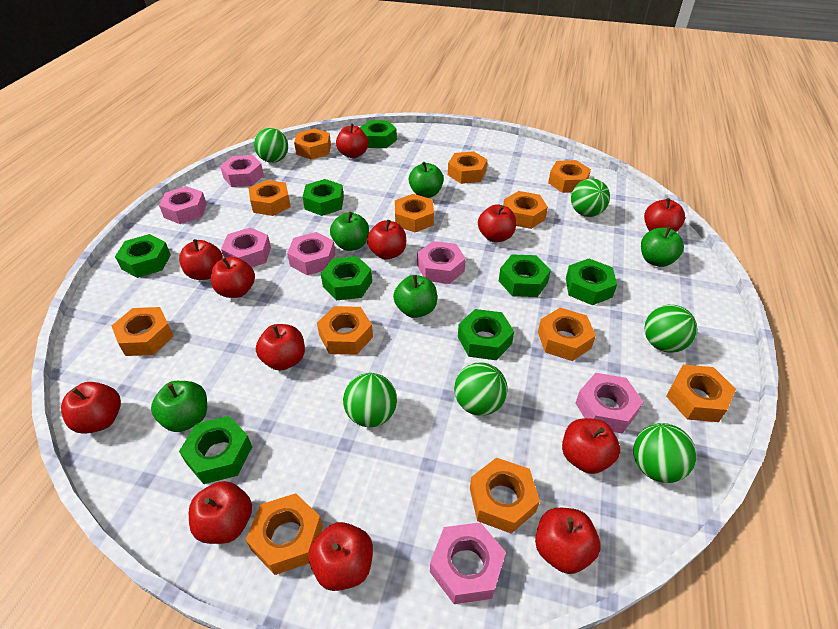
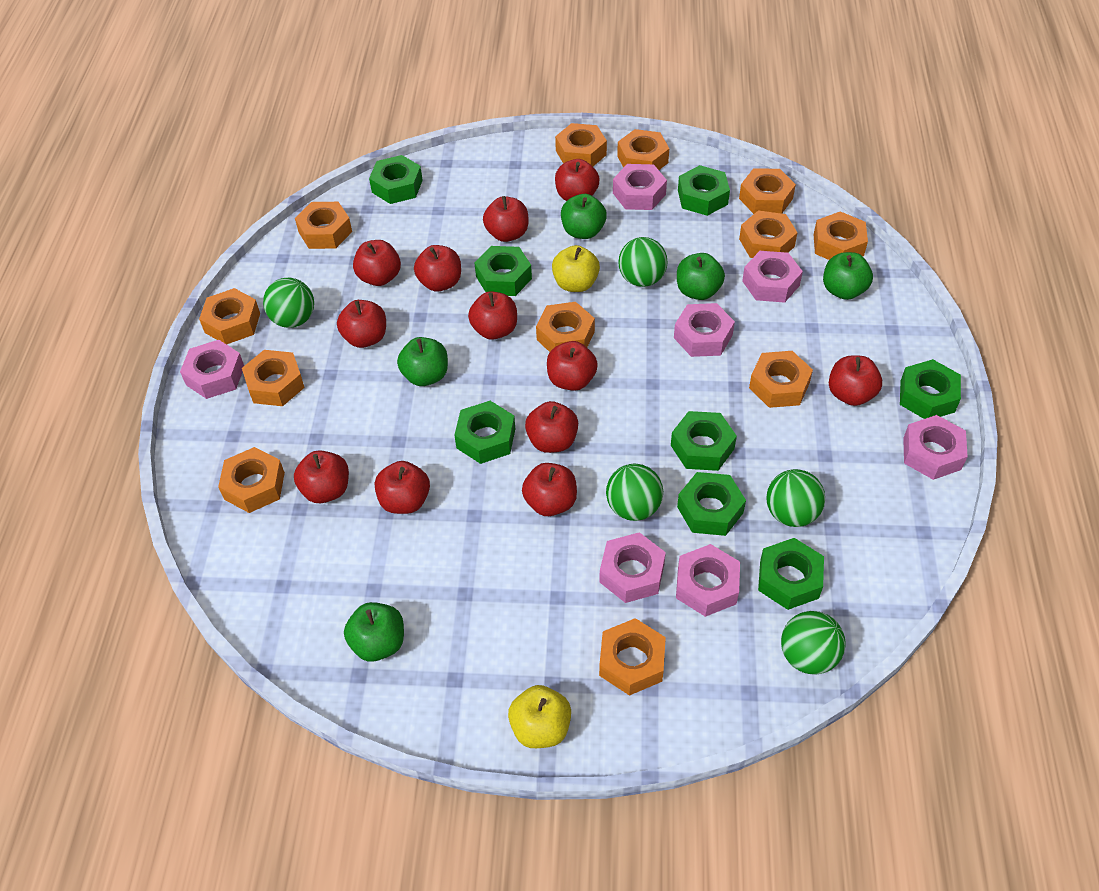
green ball: 6 -> 5
yellow apple: 0 -> 2

